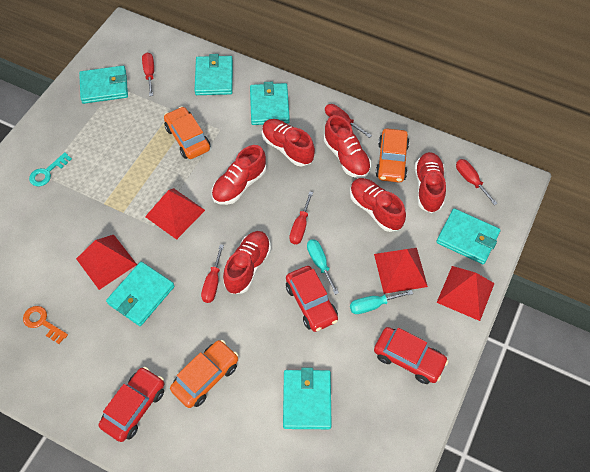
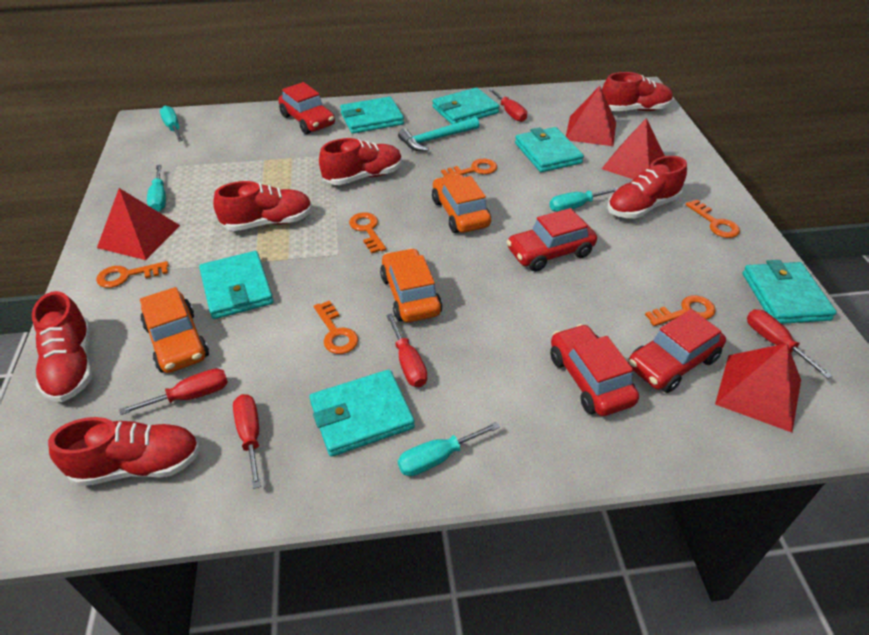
orange key: 1 -> 6
red car: 3 -> 4
turquoise hammer: 0 -> 1
turquoise key: 1 -> 0
turquoise screwdriver: 2 -> 4

